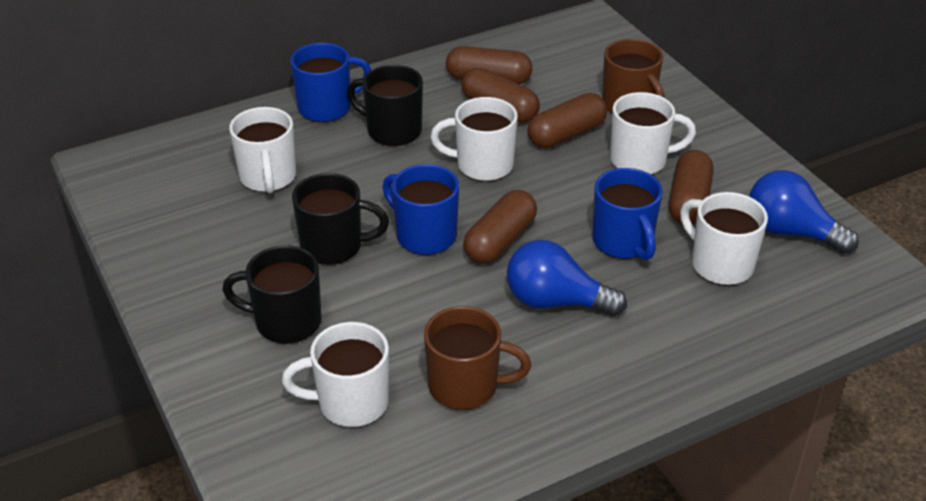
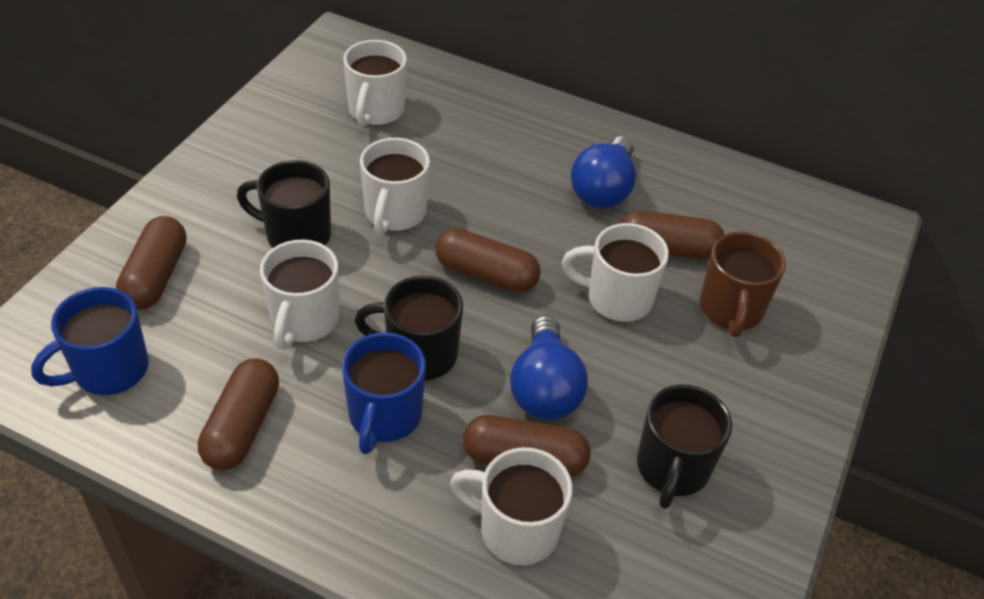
blue mug: 3 -> 2
brown mug: 2 -> 1

